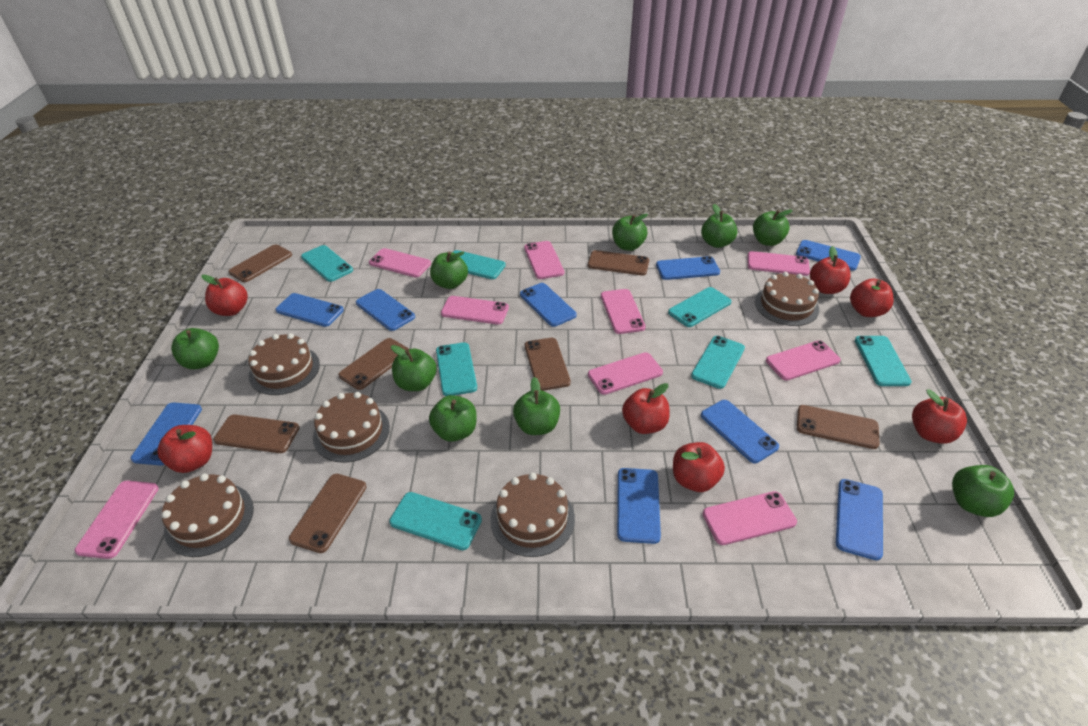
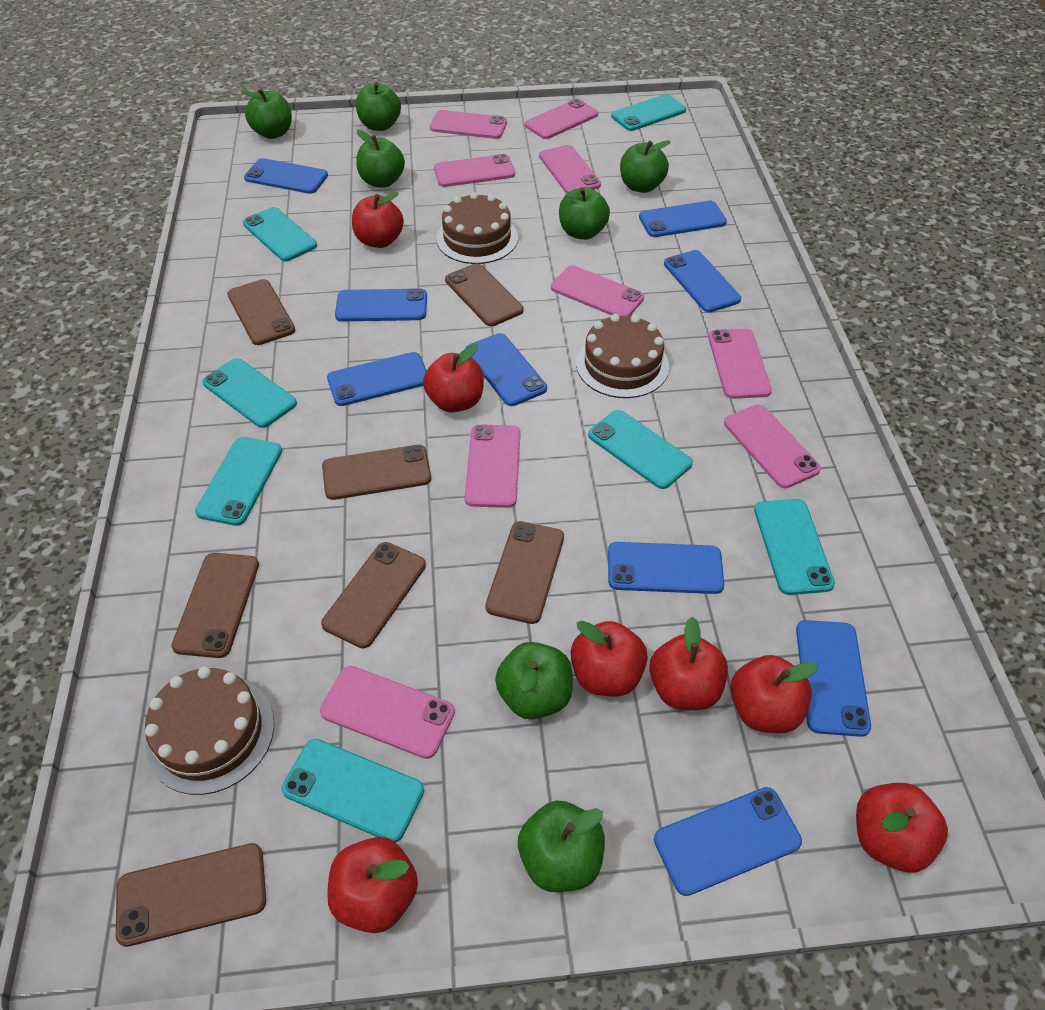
brown cake: 5 -> 3
green apple: 9 -> 7

